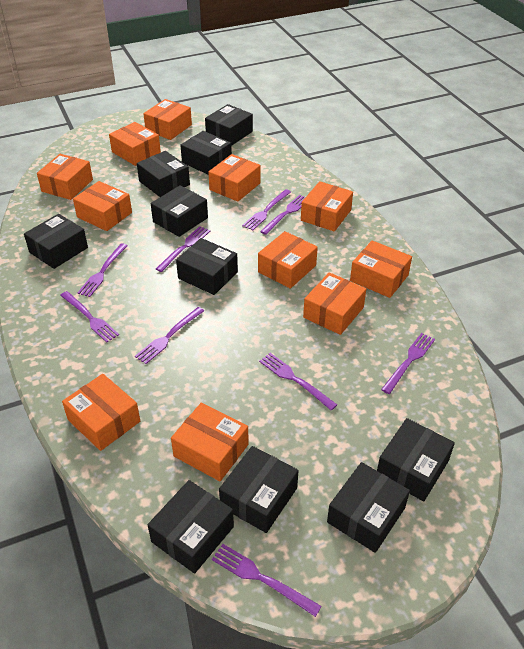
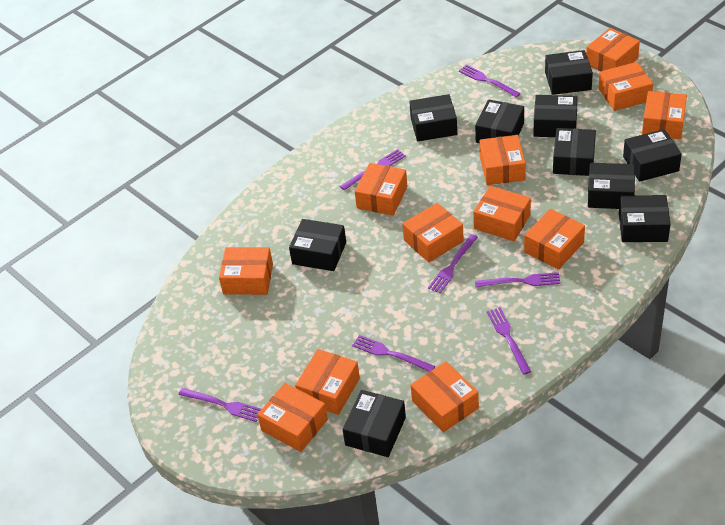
orange box: 11 -> 12
purple fork: 9 -> 7

